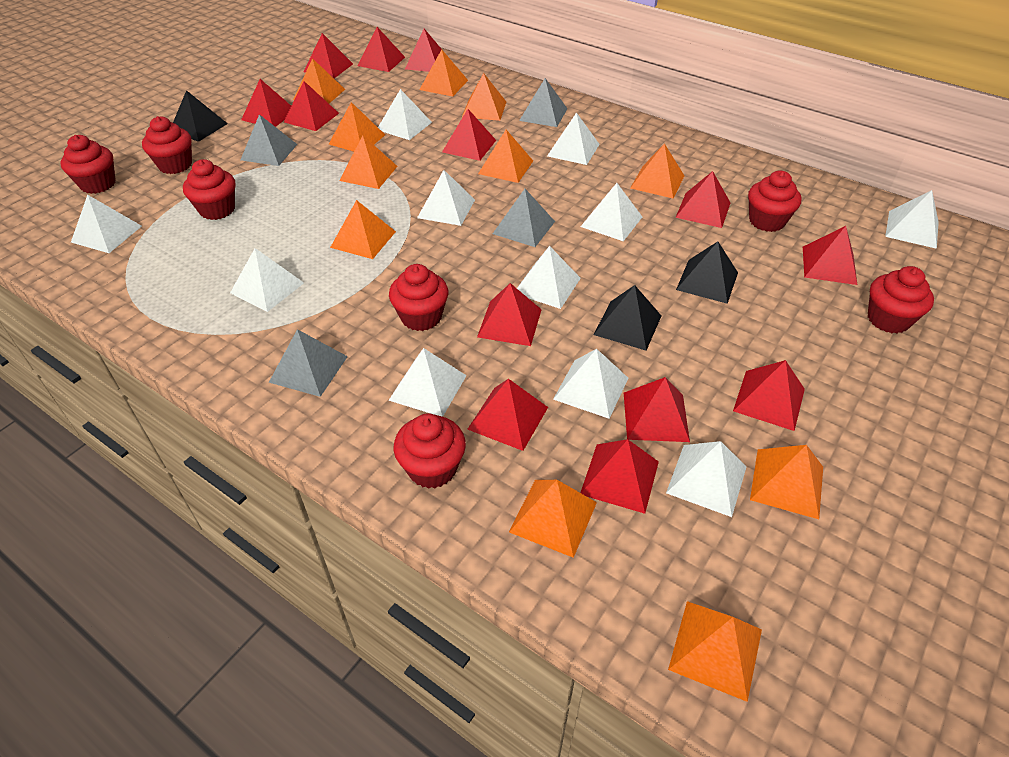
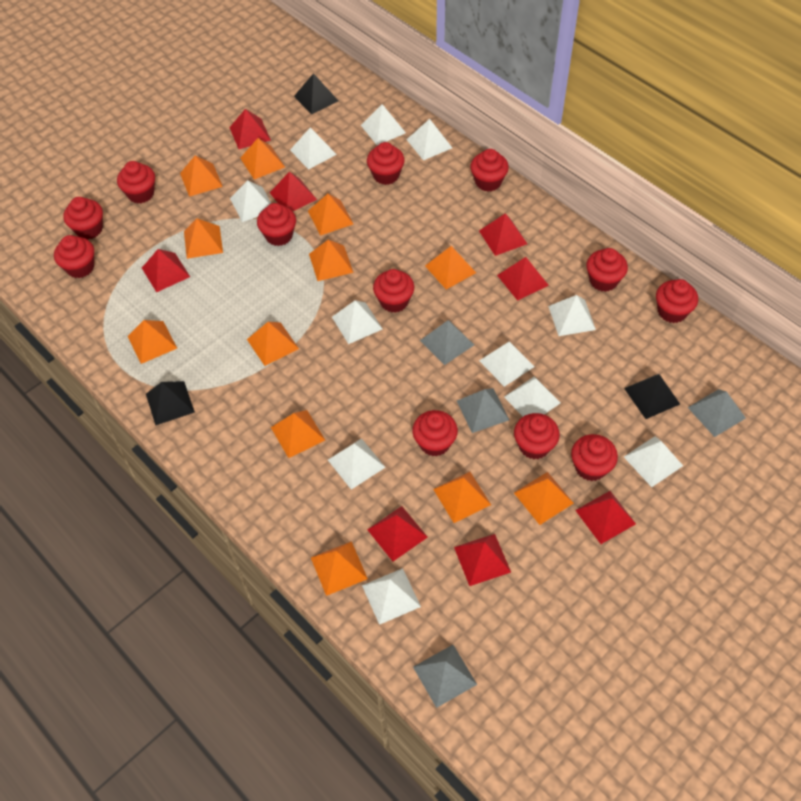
orange pyramid: 11 -> 12
red cupcake: 7 -> 12
red pyramid: 13 -> 8

